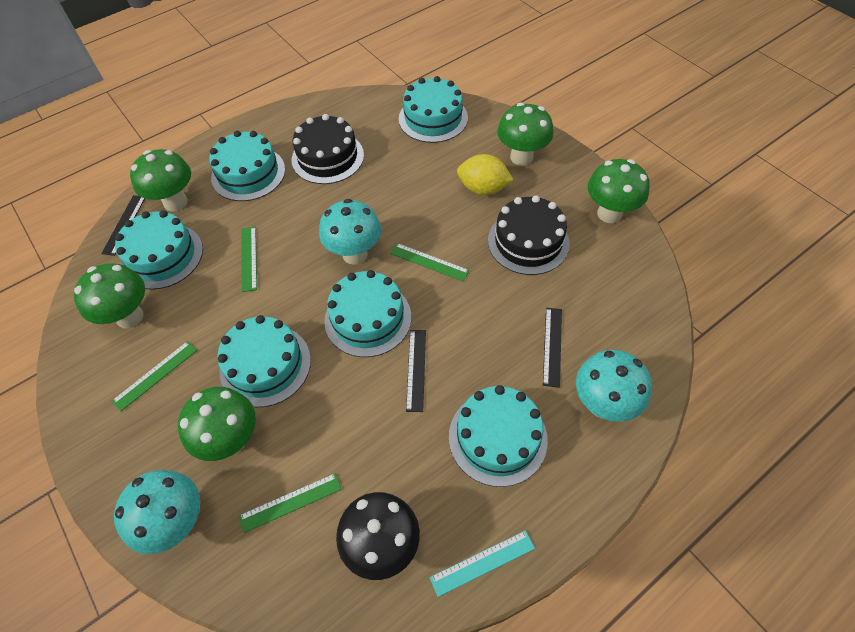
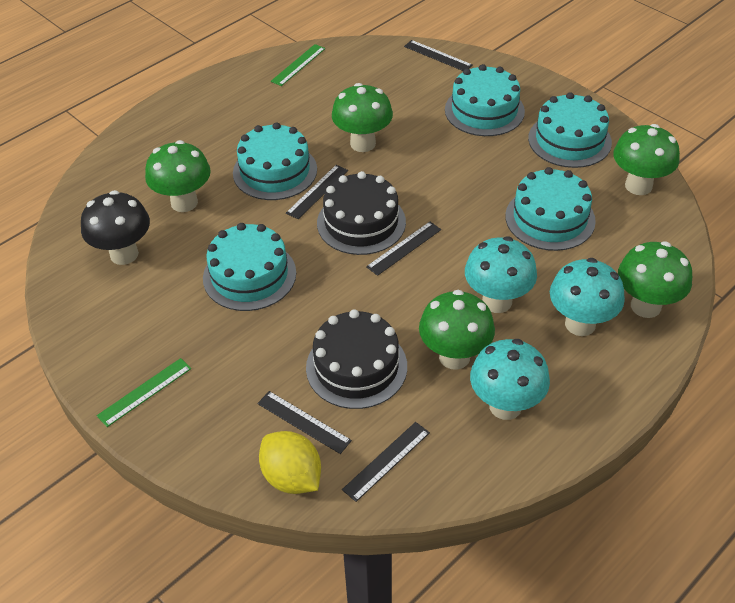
black ruler: 3 -> 5
green ruler: 4 -> 2
turquoise cake: 6 -> 5
turquoise ruler: 1 -> 0

